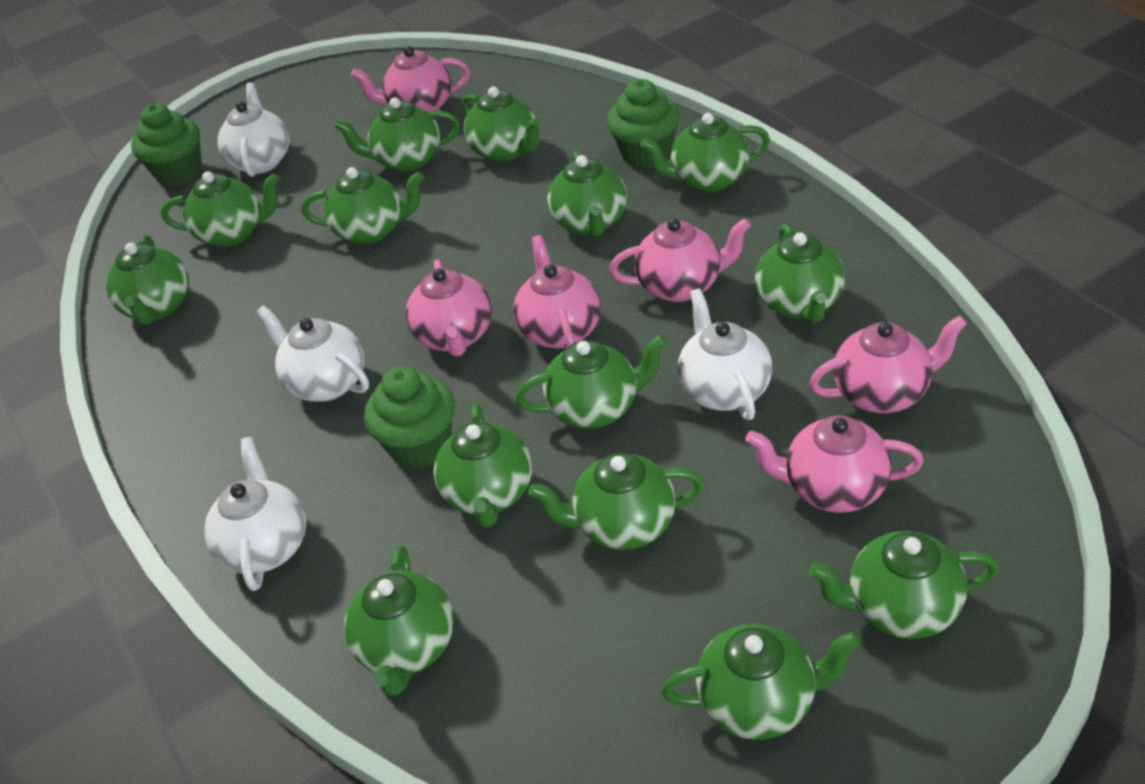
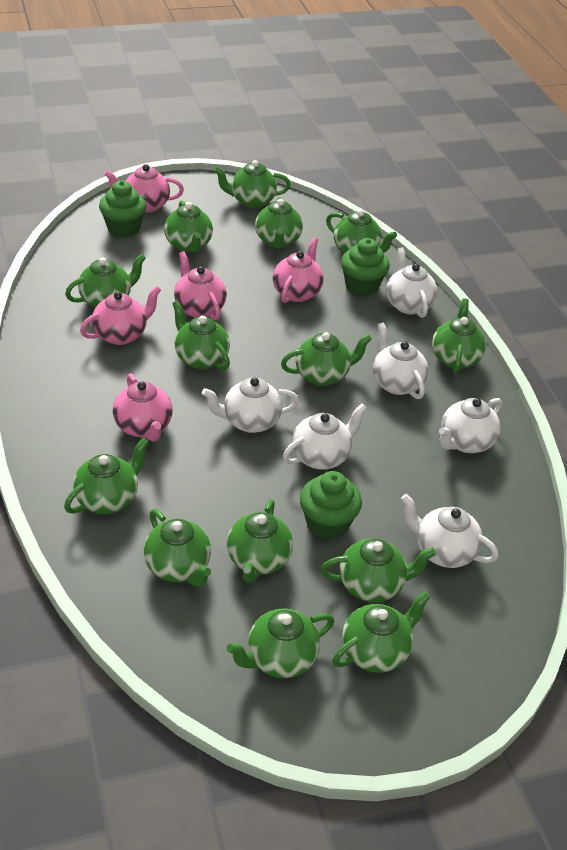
pink teapot: 6 -> 5
white teapot: 4 -> 6

